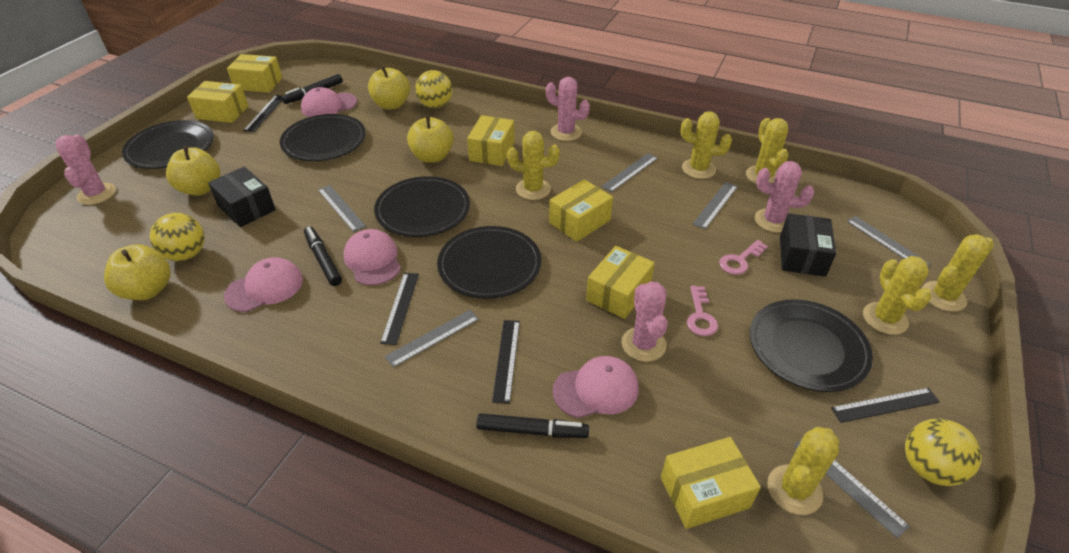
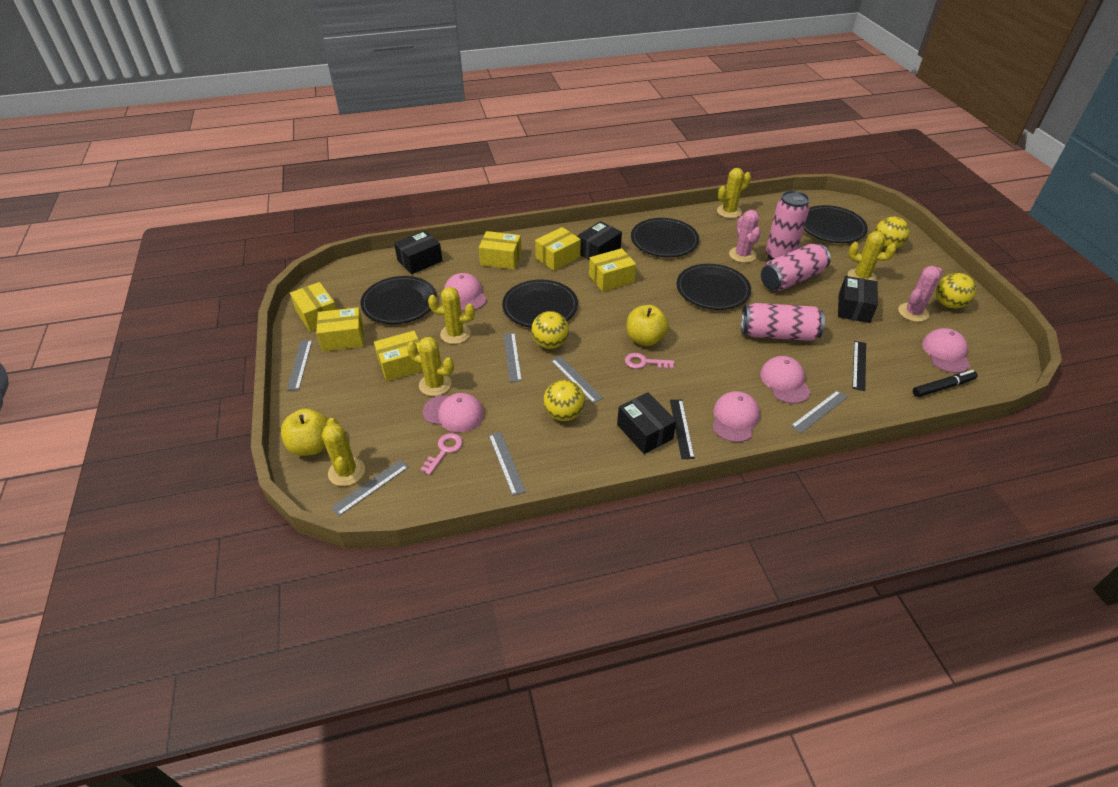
black box: 2 -> 4
black marker: 3 -> 1
black ruler: 4 -> 2
pink cactus: 4 -> 2
pink can: 0 -> 3
pink cap: 4 -> 5
yellow apple: 4 -> 2
yellow ball: 3 -> 4
yellow cactus: 6 -> 5

